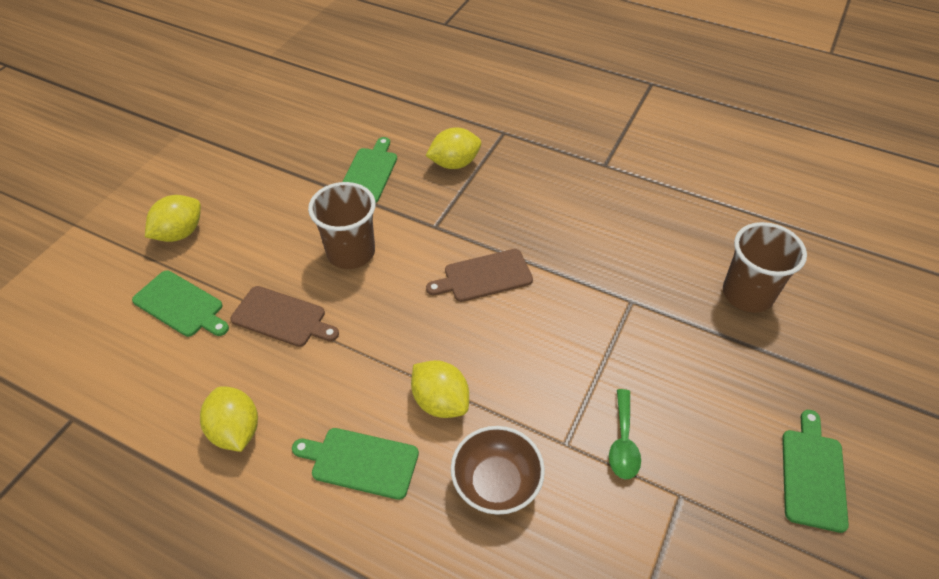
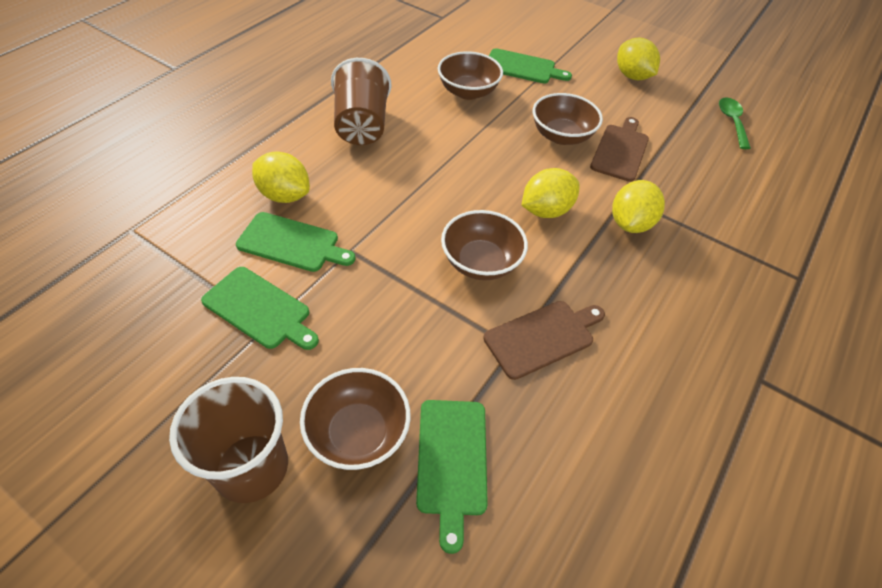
brown bowl: 1 -> 4

